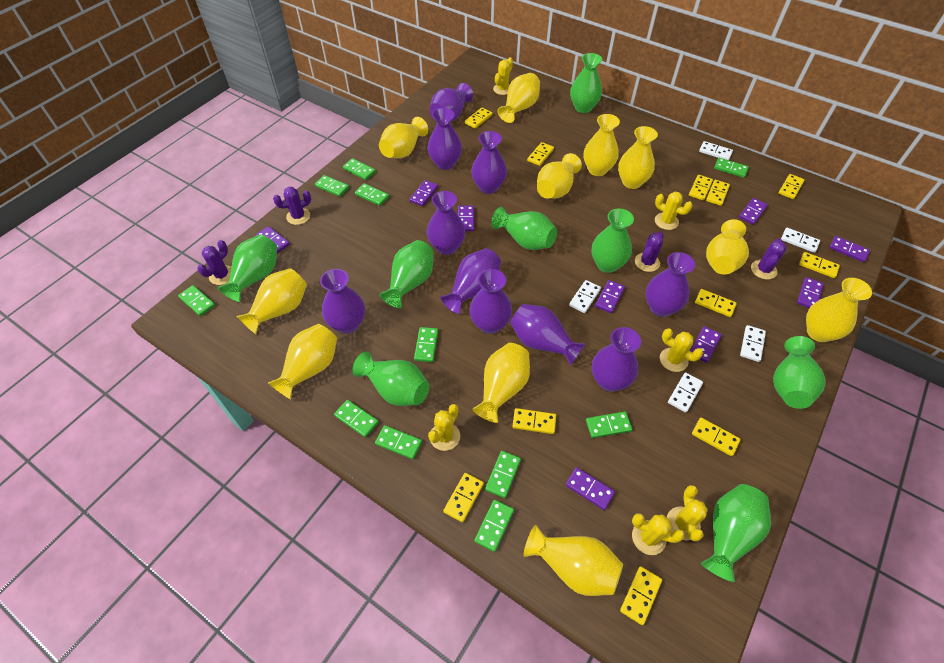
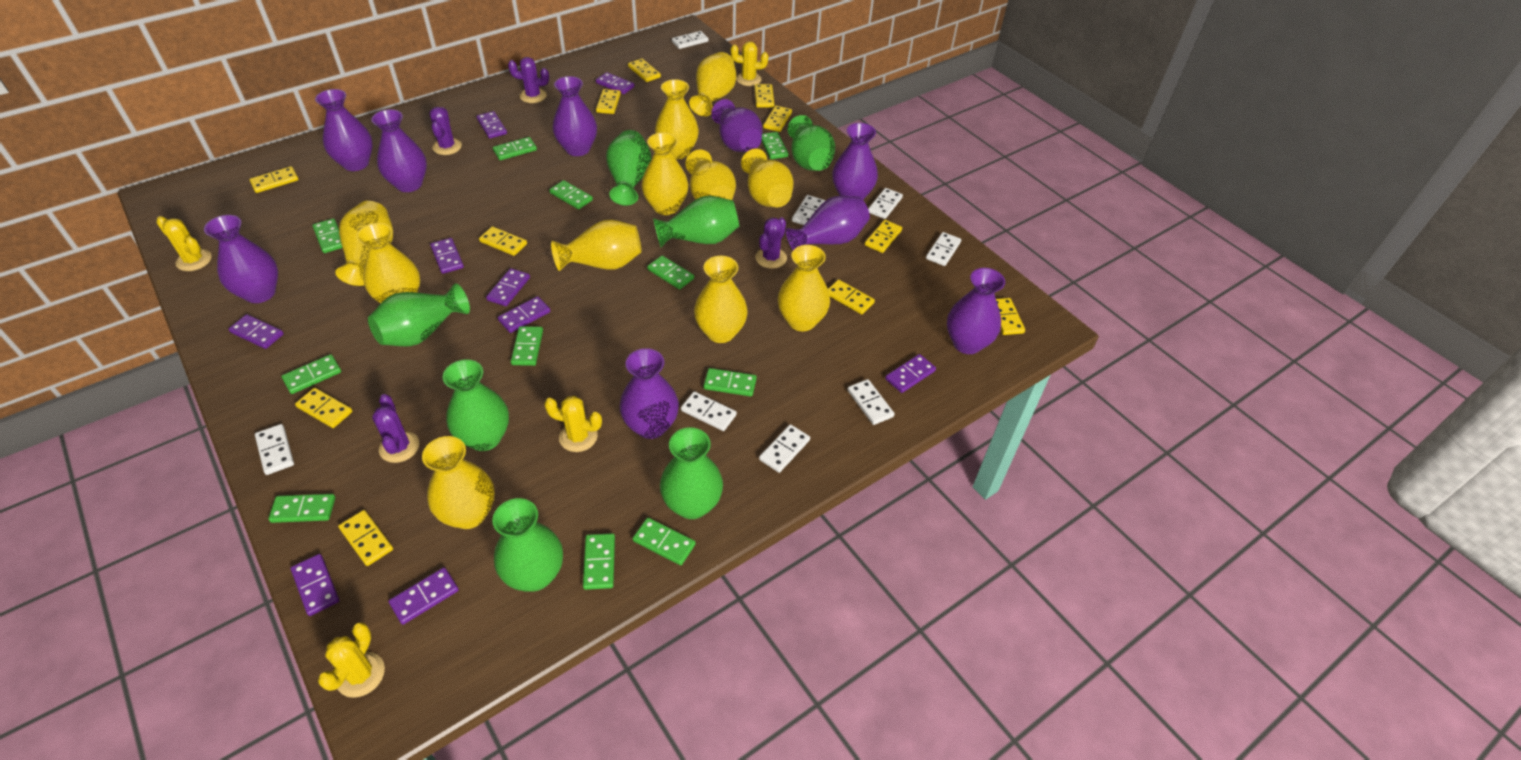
green vase: 8 -> 7
purple vase: 10 -> 9
white domino: 5 -> 8
yellow cactus: 6 -> 4

